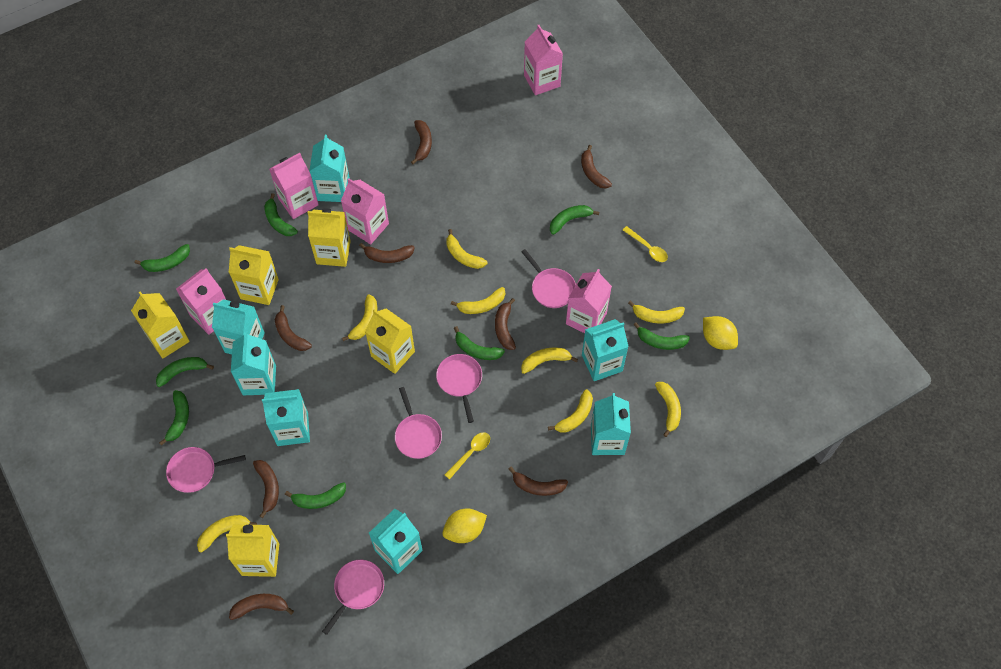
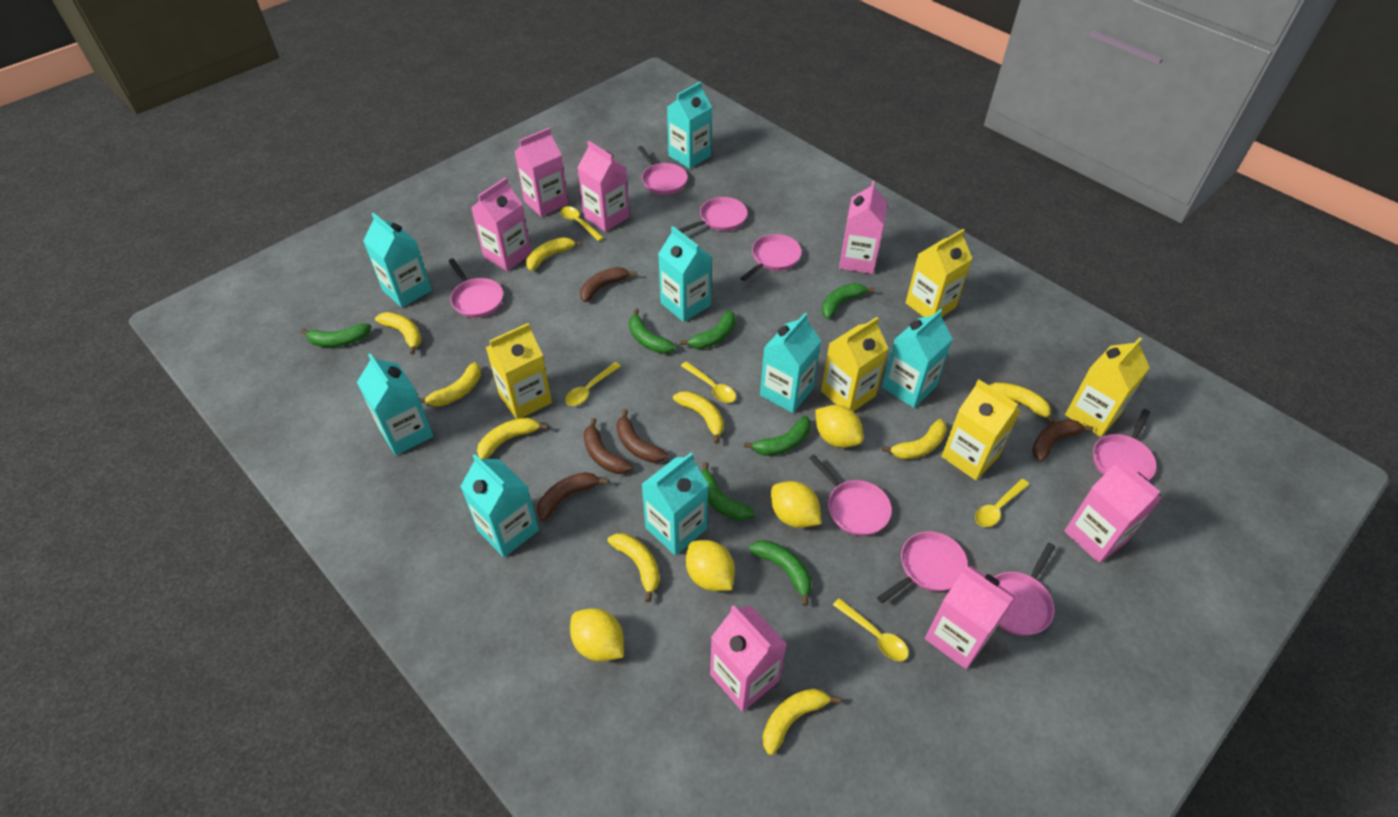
brown banana: 8 -> 5
green banana: 8 -> 7
pink carton: 5 -> 7
pink pan: 5 -> 8
turquoise carton: 7 -> 8
yellow banana: 8 -> 9
yellow lemon: 2 -> 4
yellow spoon: 2 -> 5

